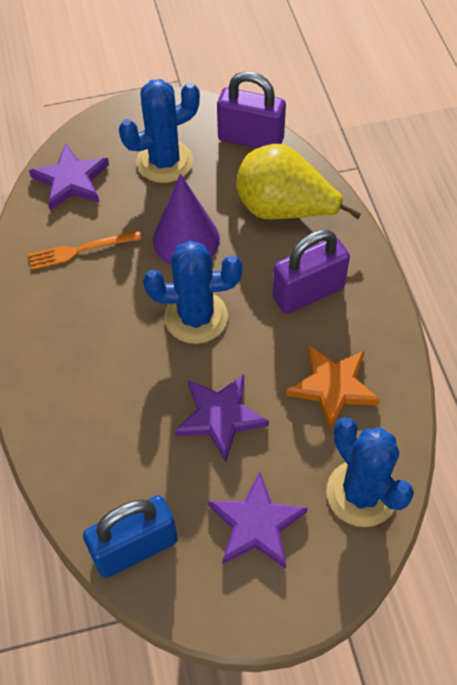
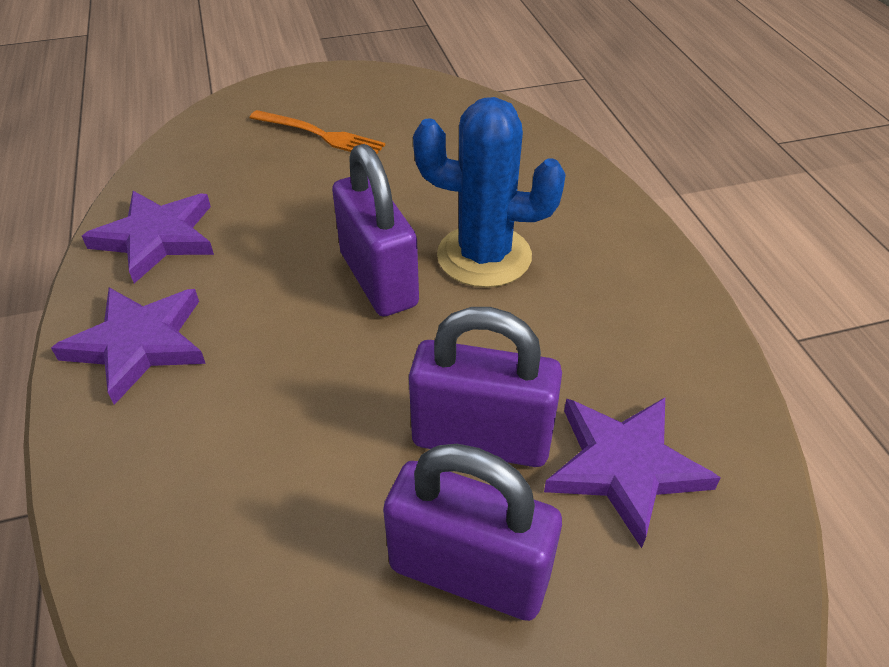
blue cactus: 3 -> 1
blue padlock: 1 -> 0
orange star: 1 -> 0
purple cone: 1 -> 0
purple padlock: 2 -> 3
yellow pear: 1 -> 0

